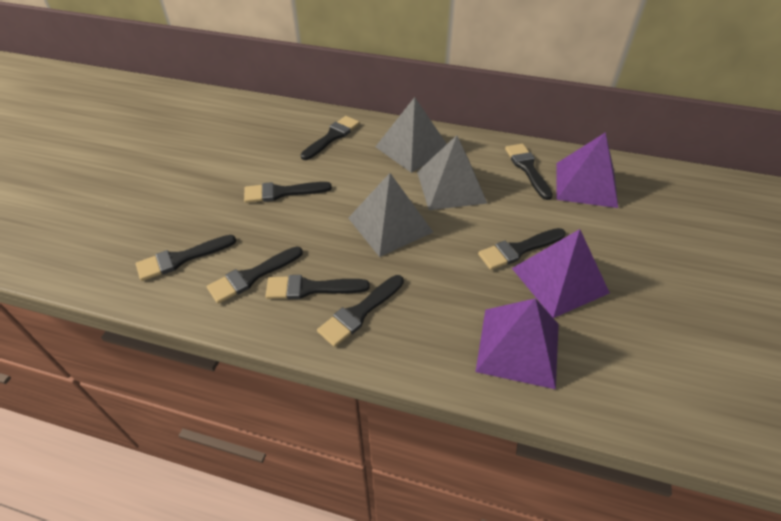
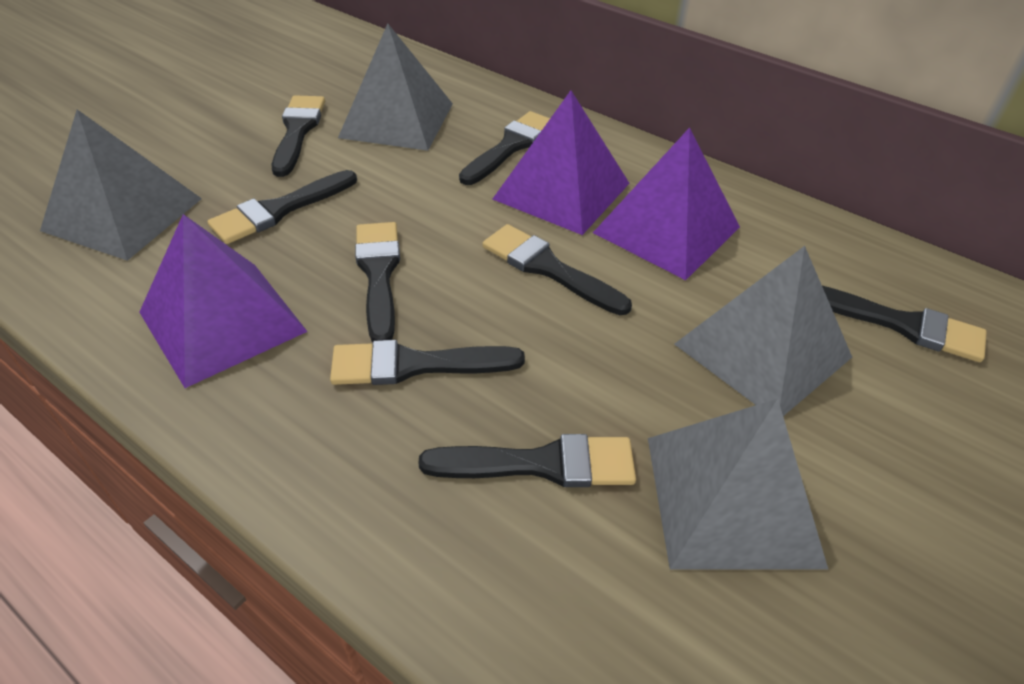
grey pyramid: 3 -> 4

